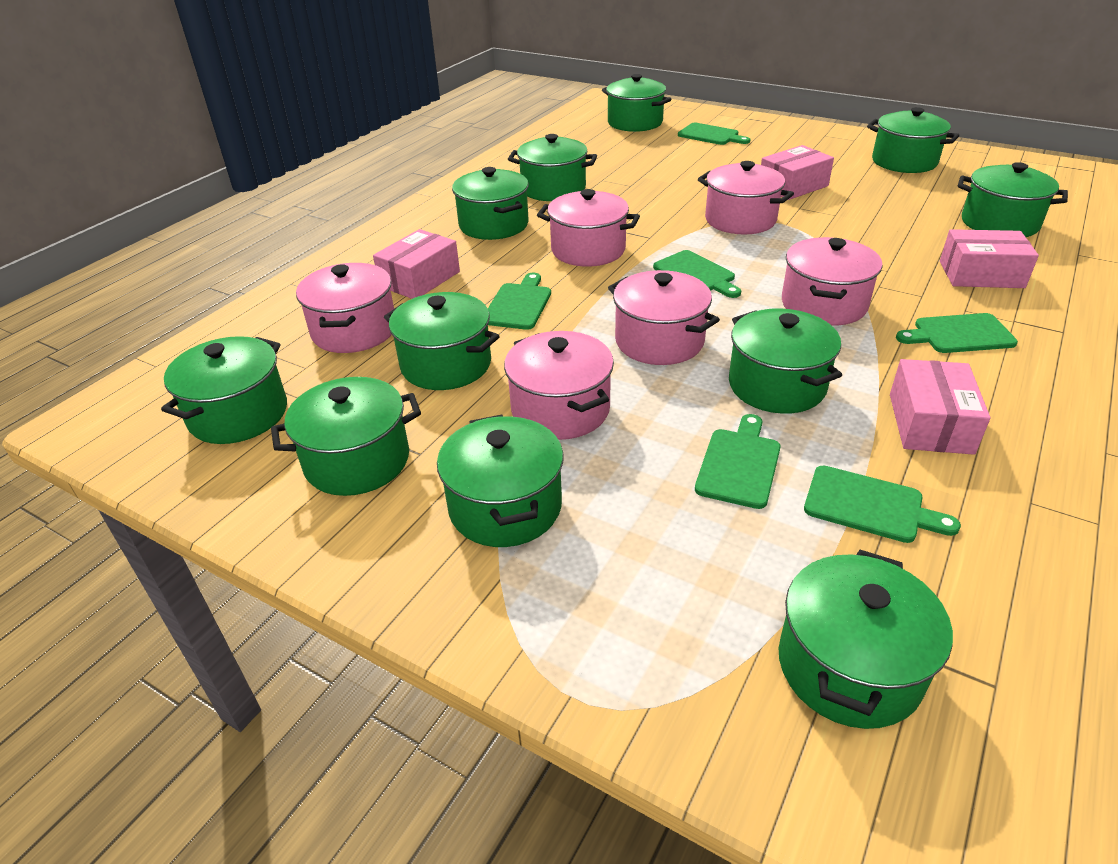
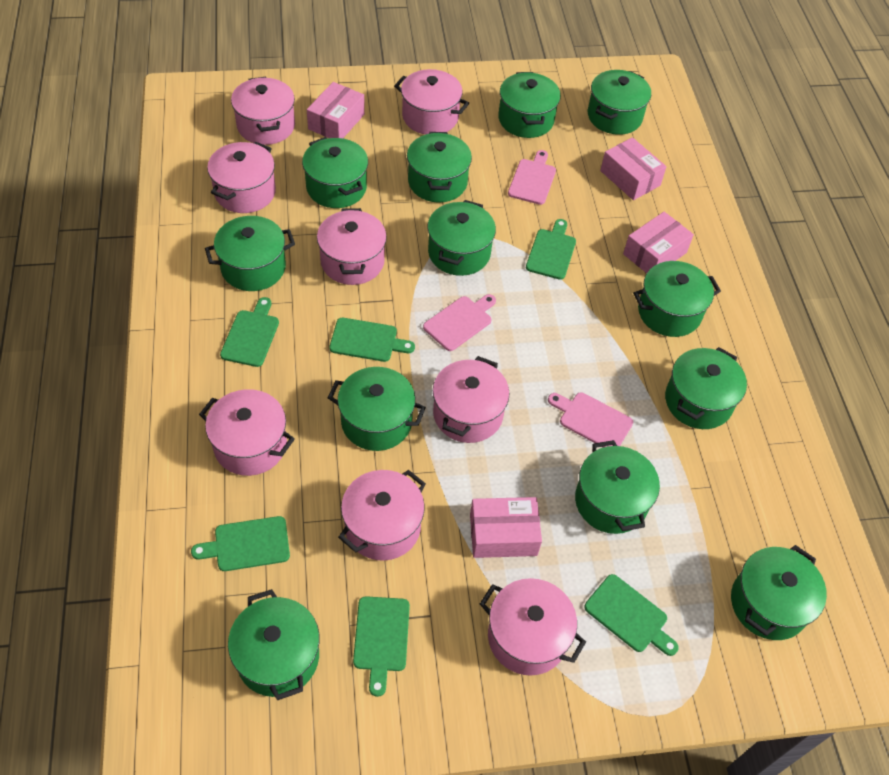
green pot: 11 -> 12
pink cutting board: 0 -> 3
pink pot: 6 -> 8

